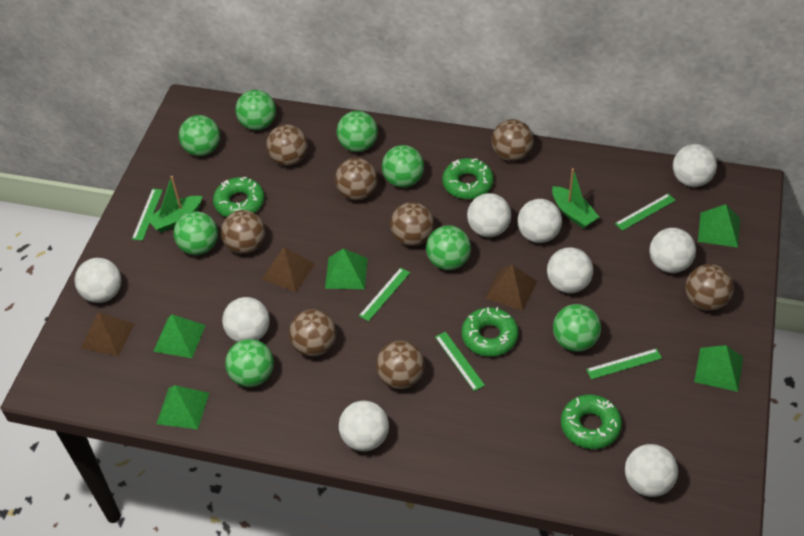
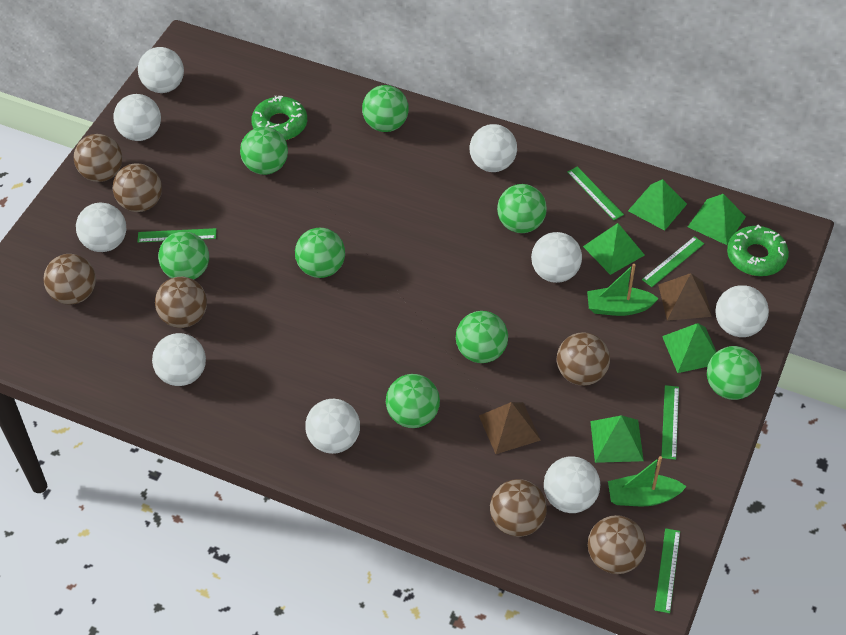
brown ball: 8 -> 7
brown pyramid: 3 -> 2
green donut: 4 -> 2

